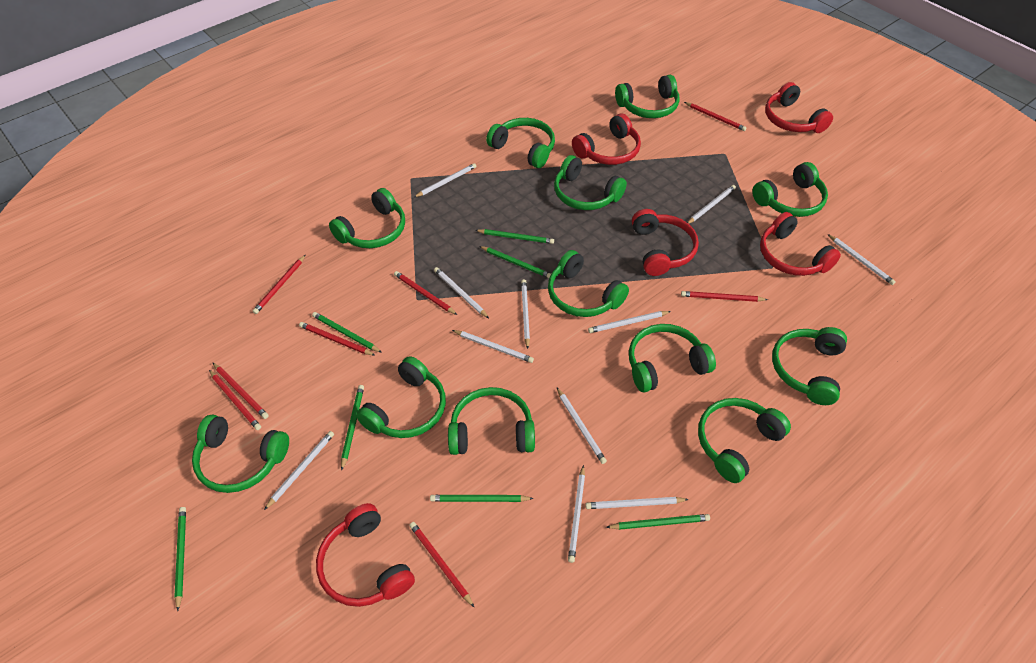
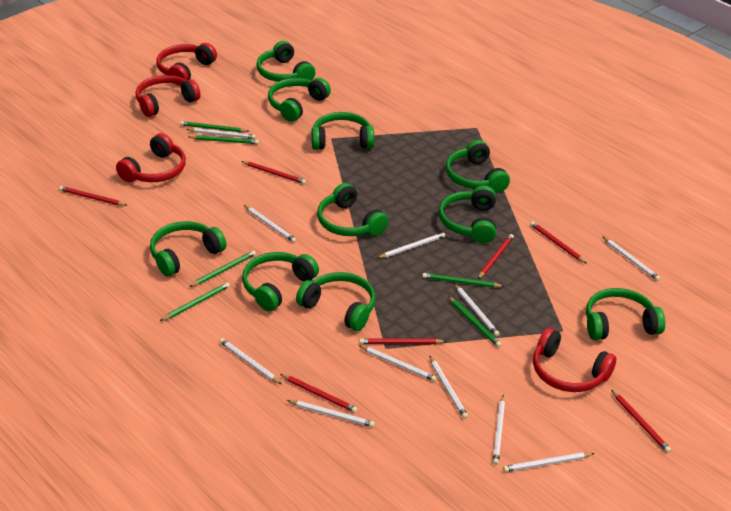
green headphones: 12 -> 10
green pencil: 7 -> 6
red headphones: 5 -> 4
red pencil: 8 -> 7

